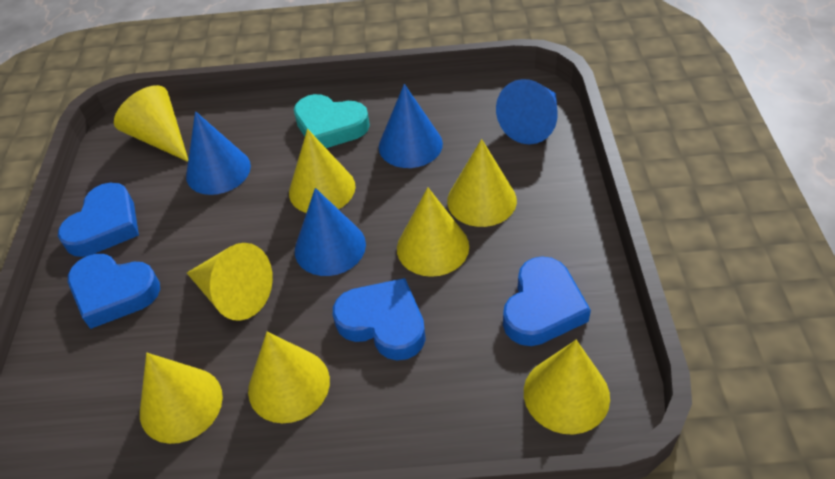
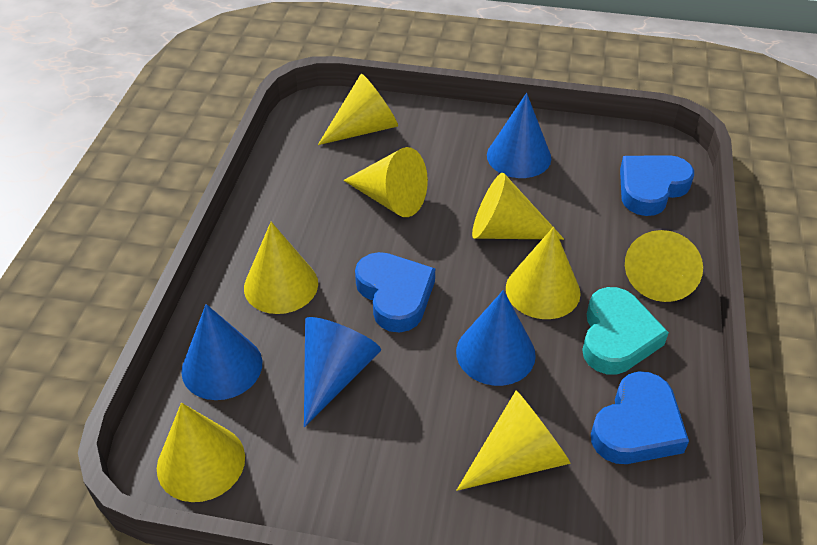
blue heart: 4 -> 3

